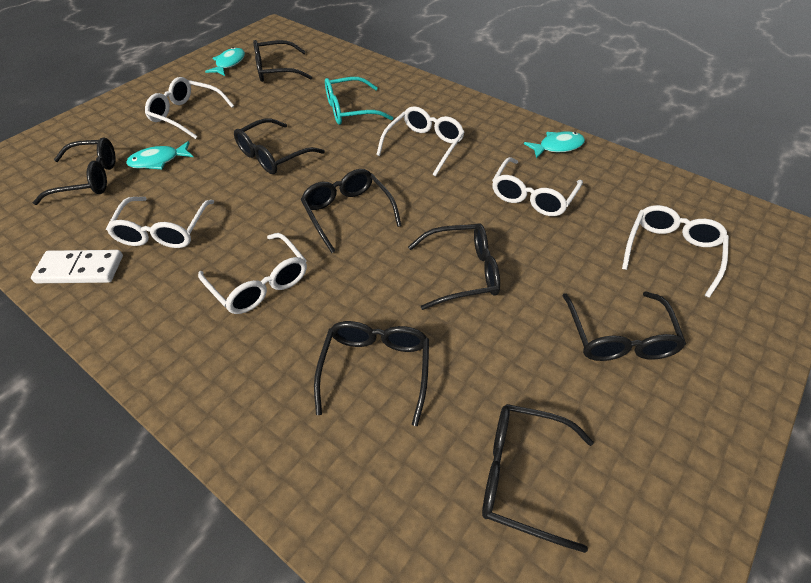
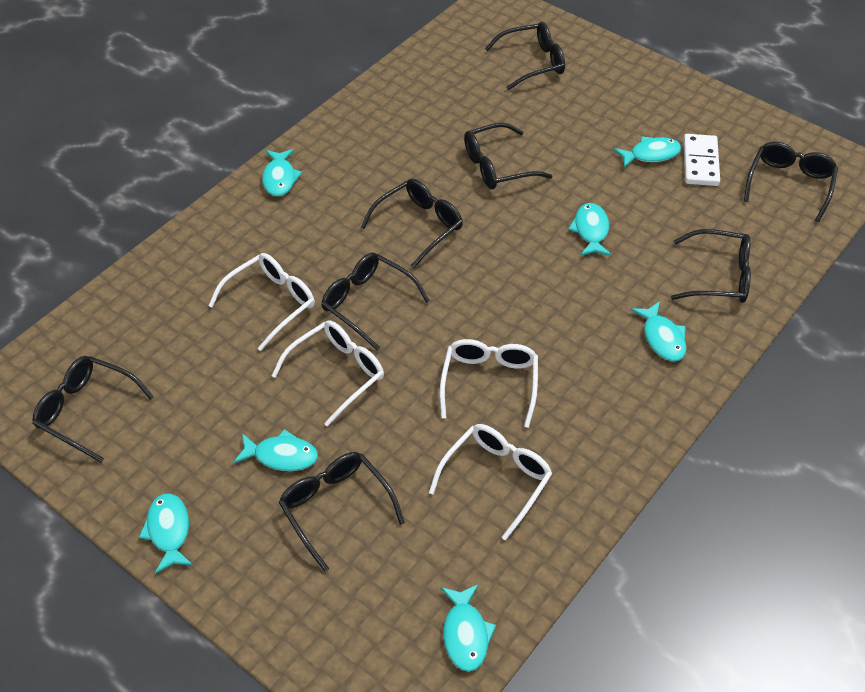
turquoise fish: 3 -> 7
turquoise glasses: 1 -> 0
white glasses: 6 -> 4

